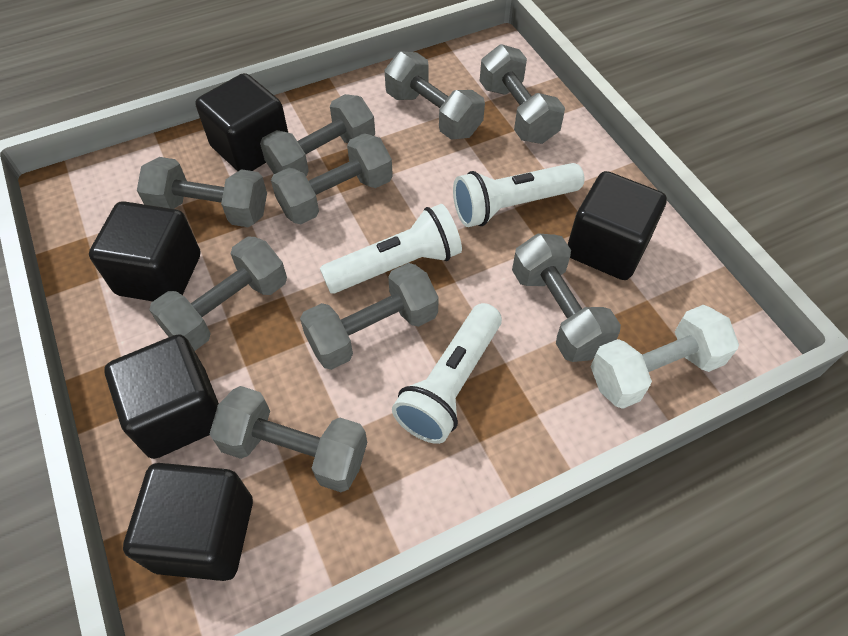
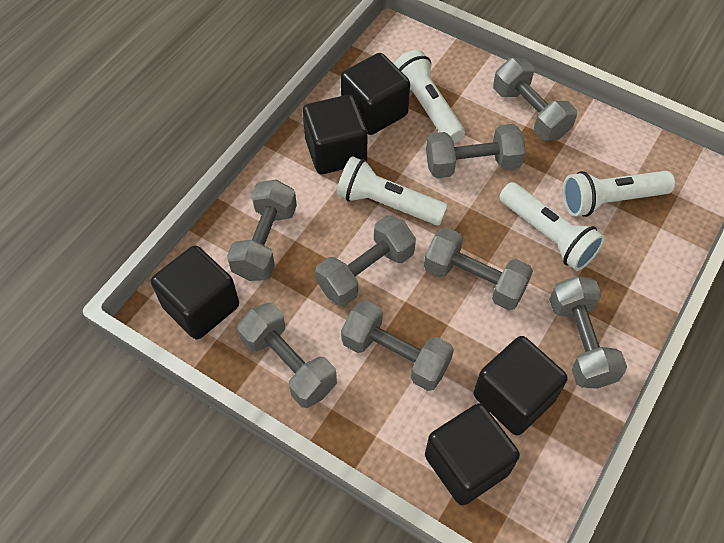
grey dumbbell: 9 -> 8
white dumbbell: 1 -> 0
white flashlight: 3 -> 4

